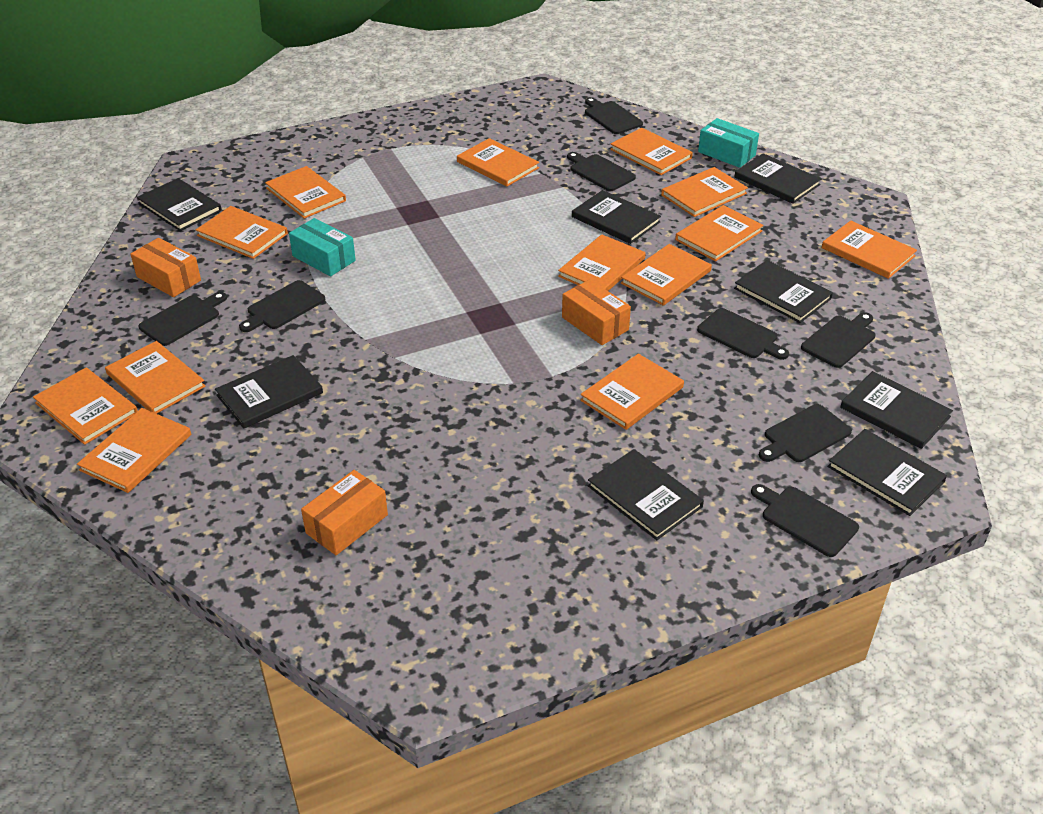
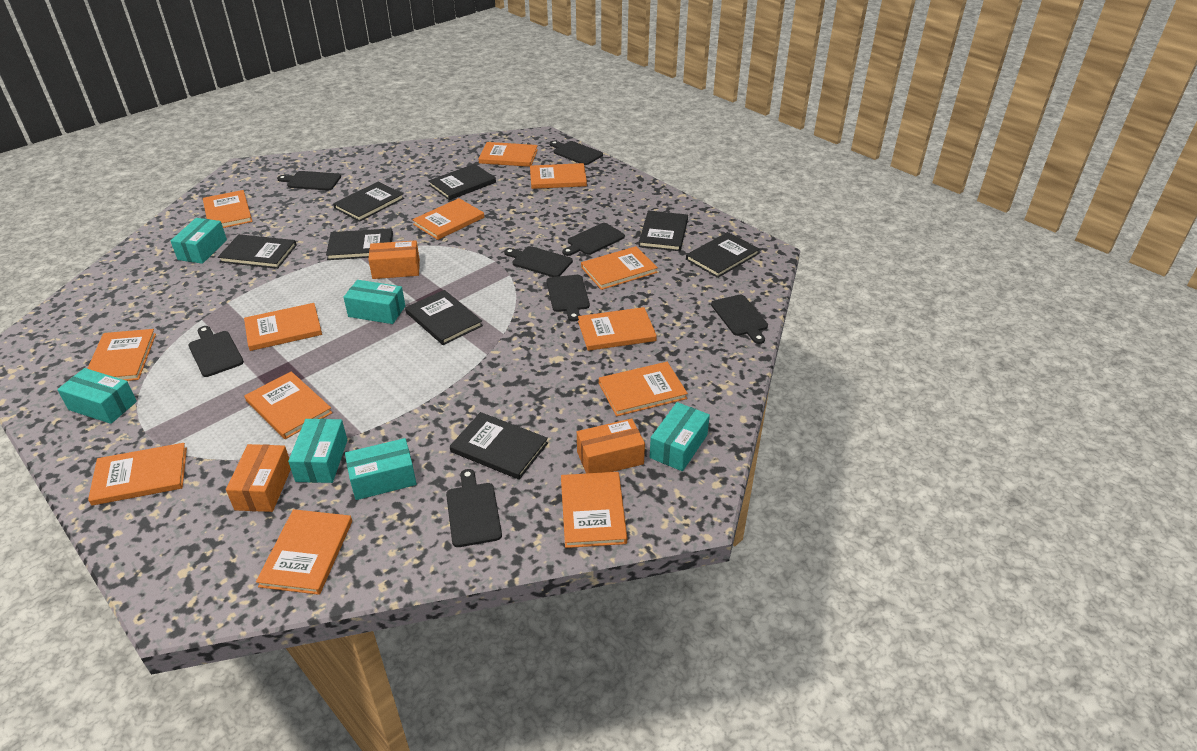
turquoise box: 2 -> 6

